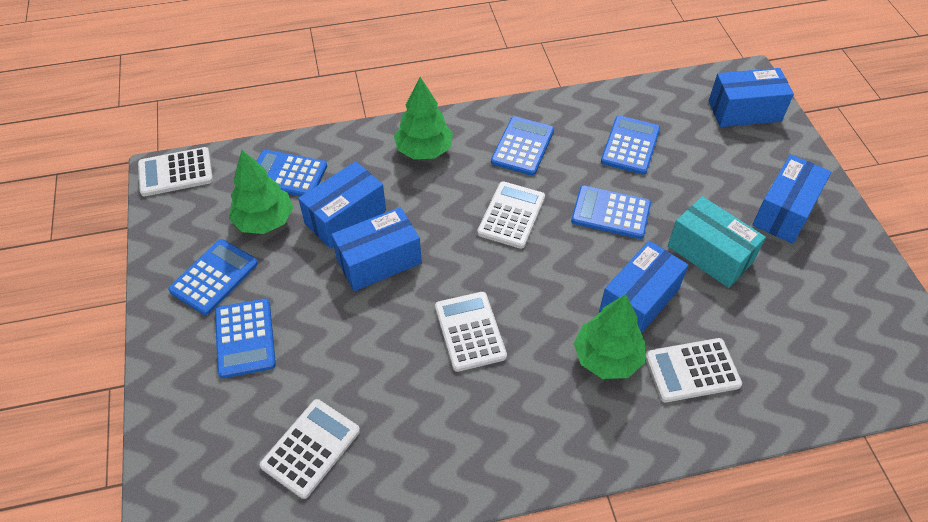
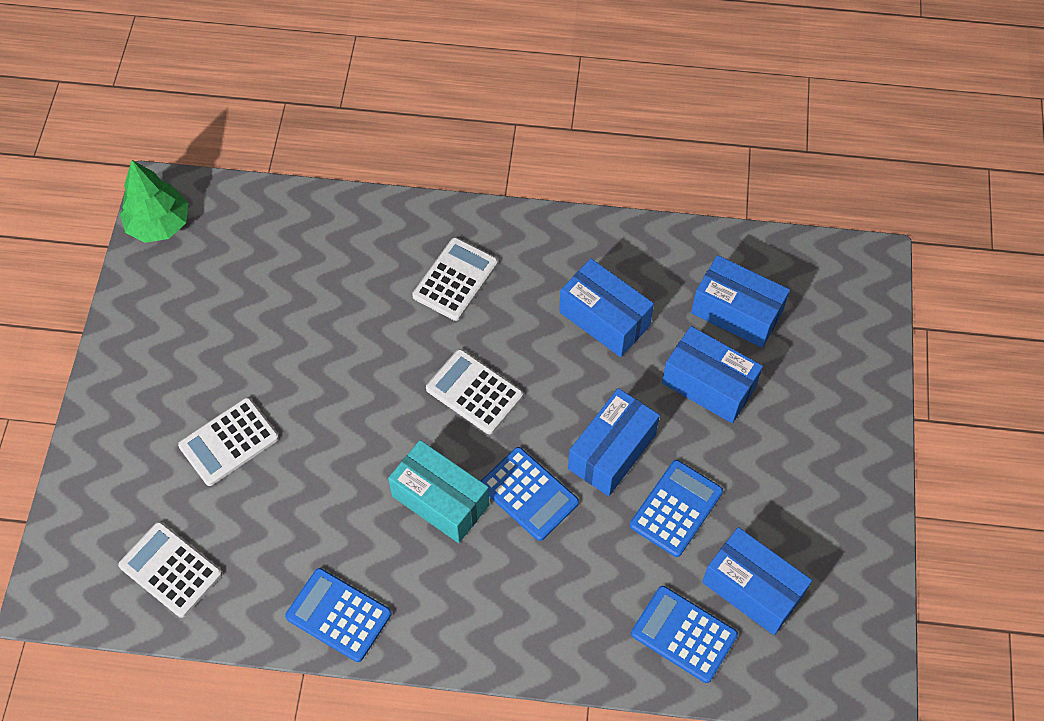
blue calculator: 6 -> 4
green tree: 3 -> 1
white calculator: 5 -> 4

